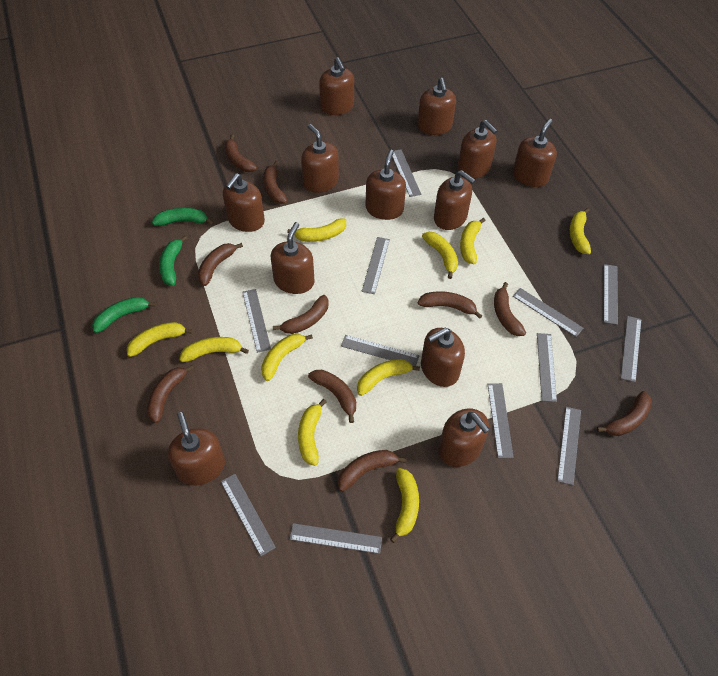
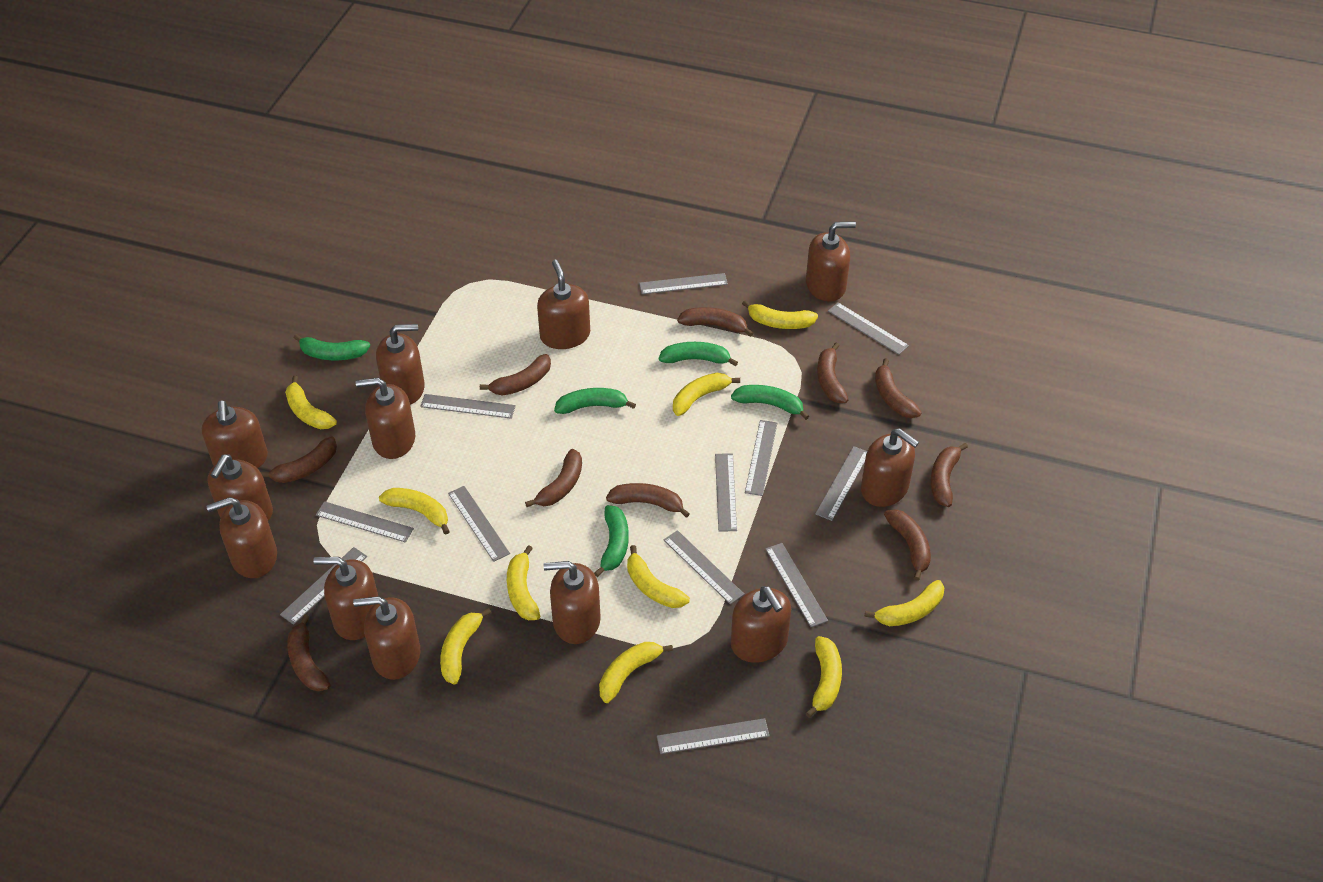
green banana: 3 -> 5

